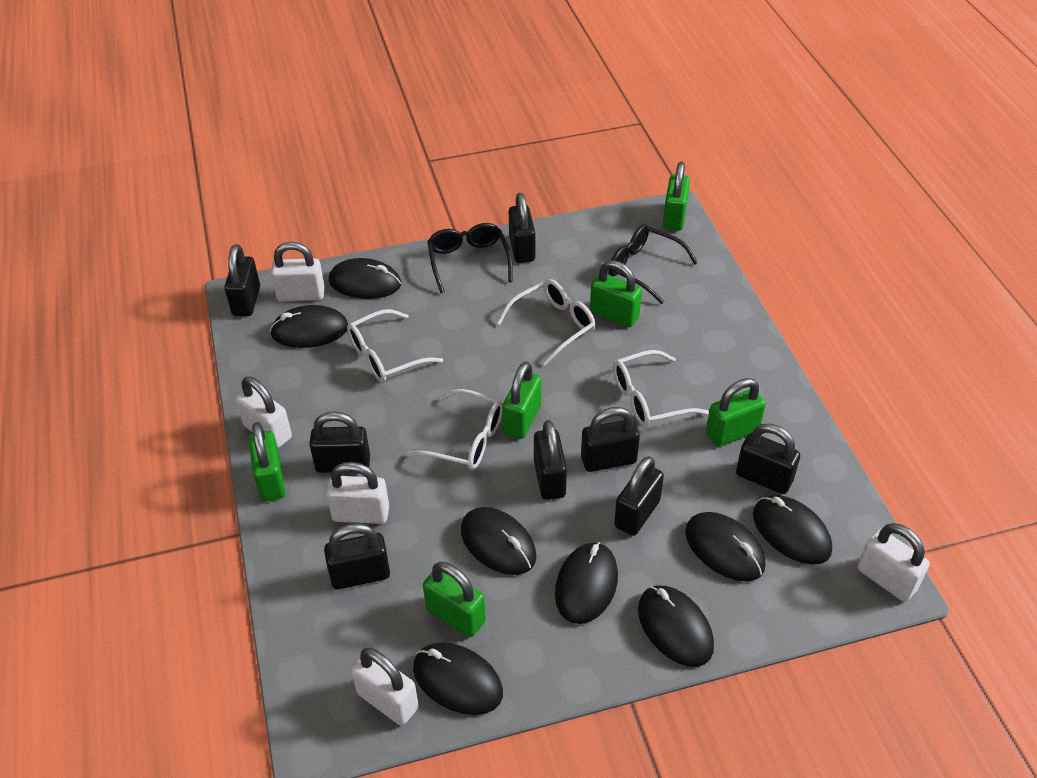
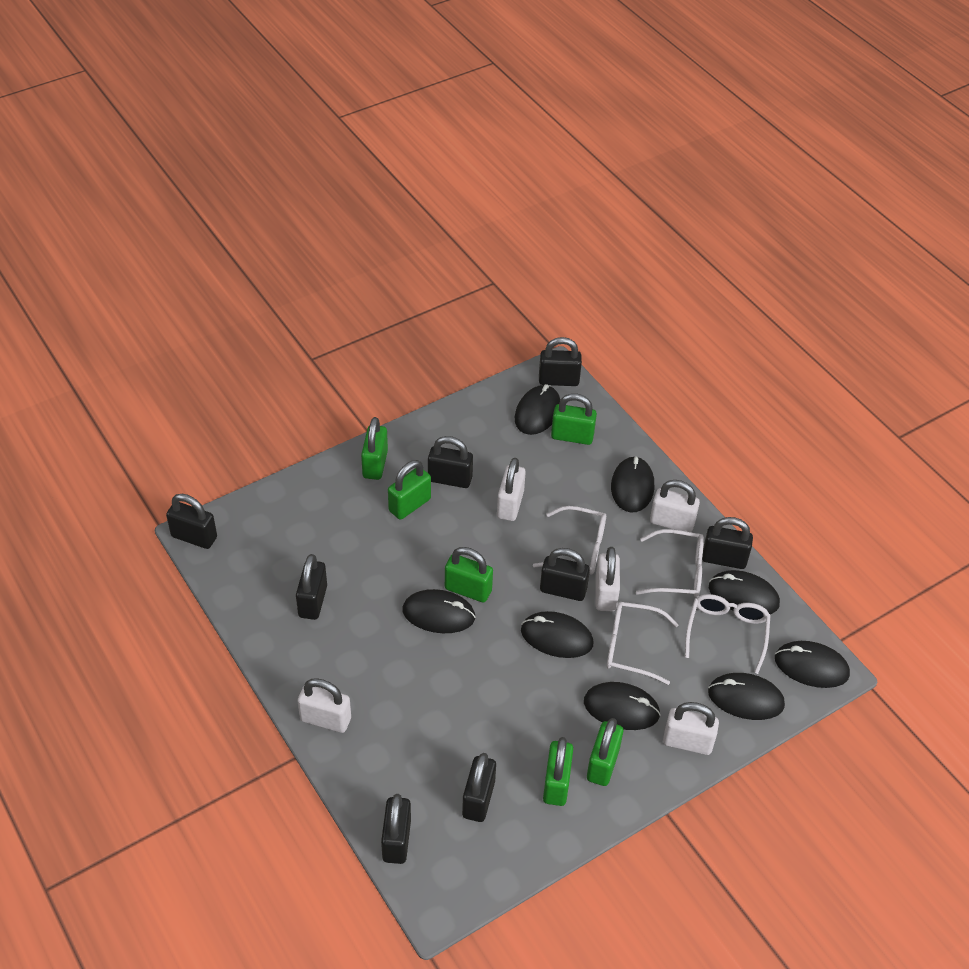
black glasses: 2 -> 0

